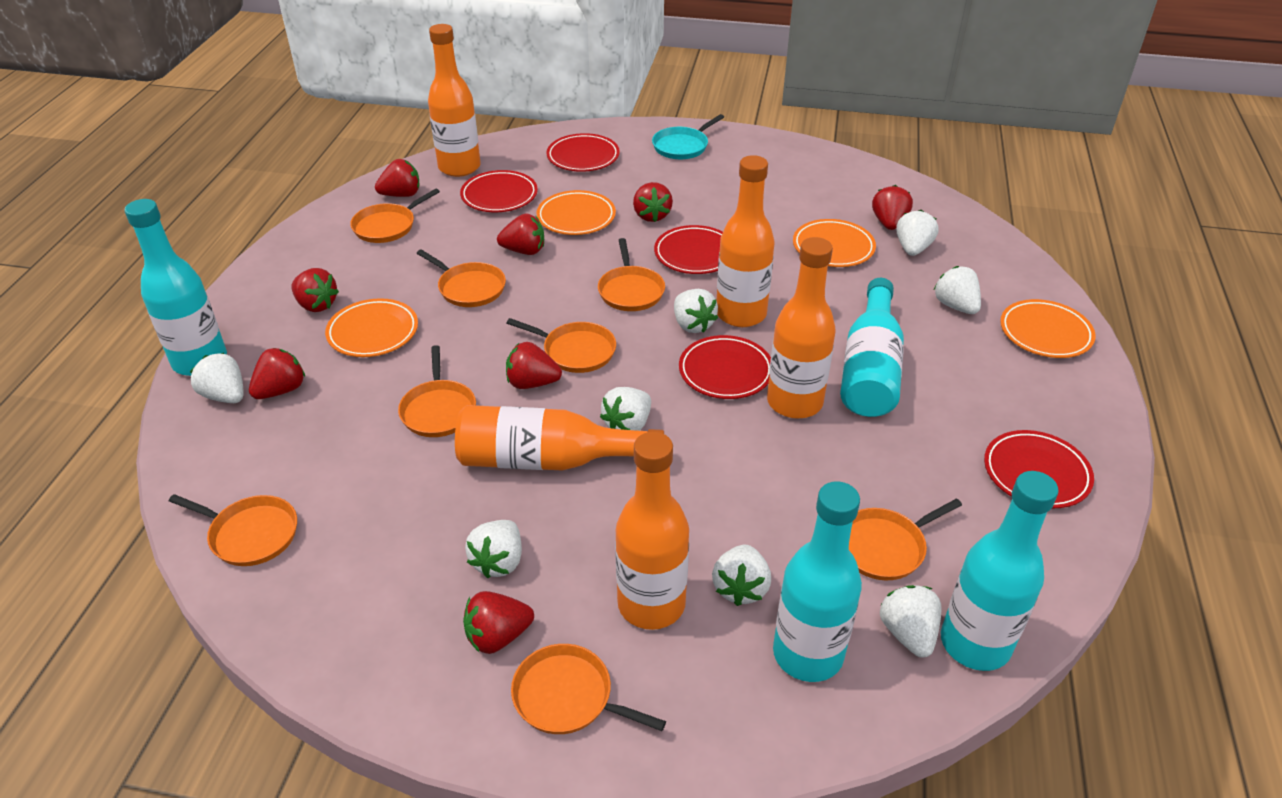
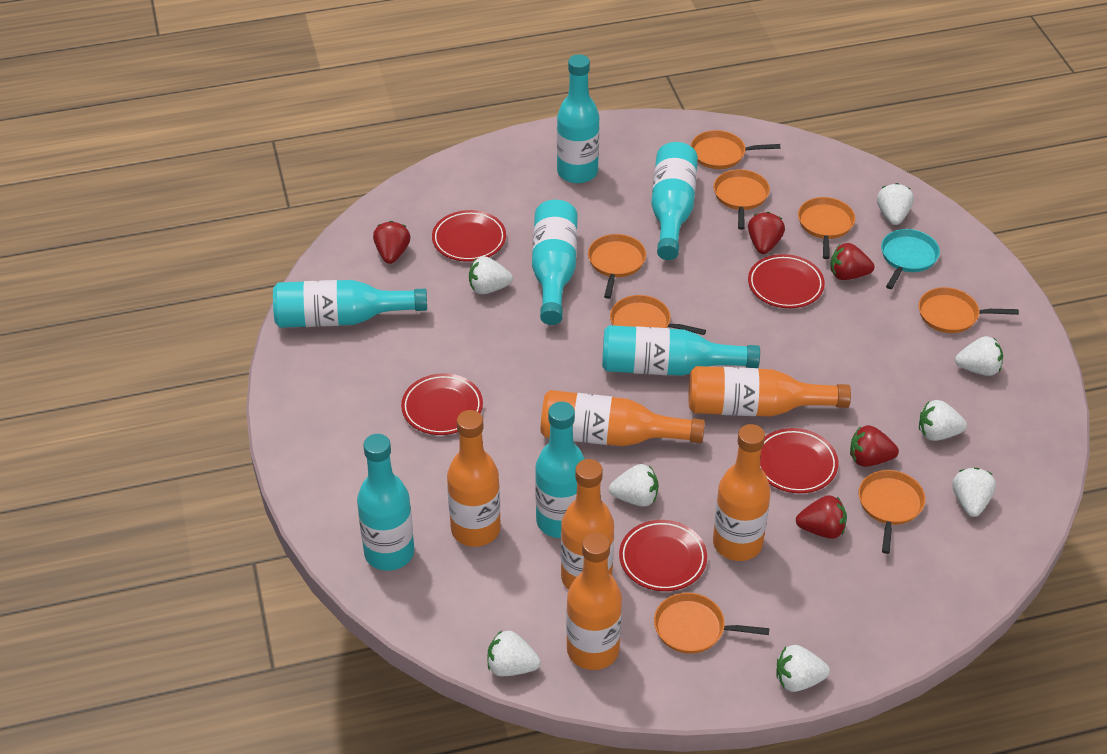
orange bottle: 5 -> 6
orange plate: 4 -> 0
red strawberry: 8 -> 5
turquoise bottle: 4 -> 7

